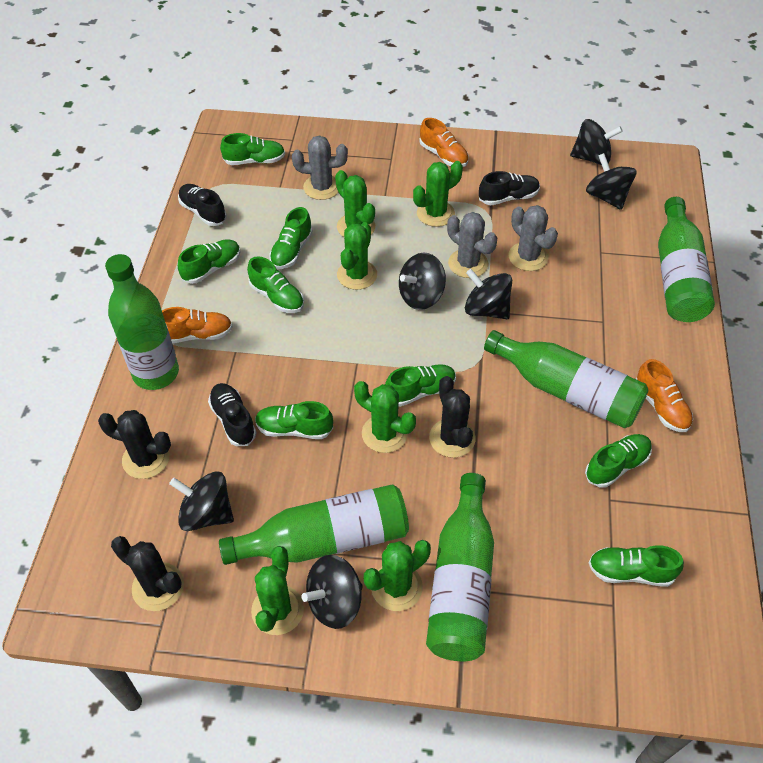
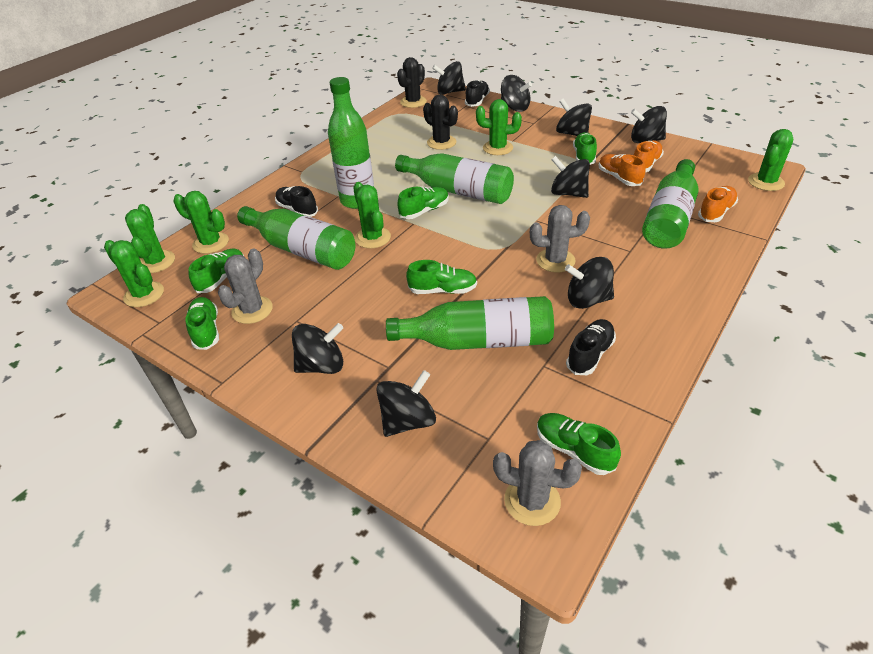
black cactus: 3 -> 2
black spinning top: 6 -> 8
green shoe: 8 -> 6

